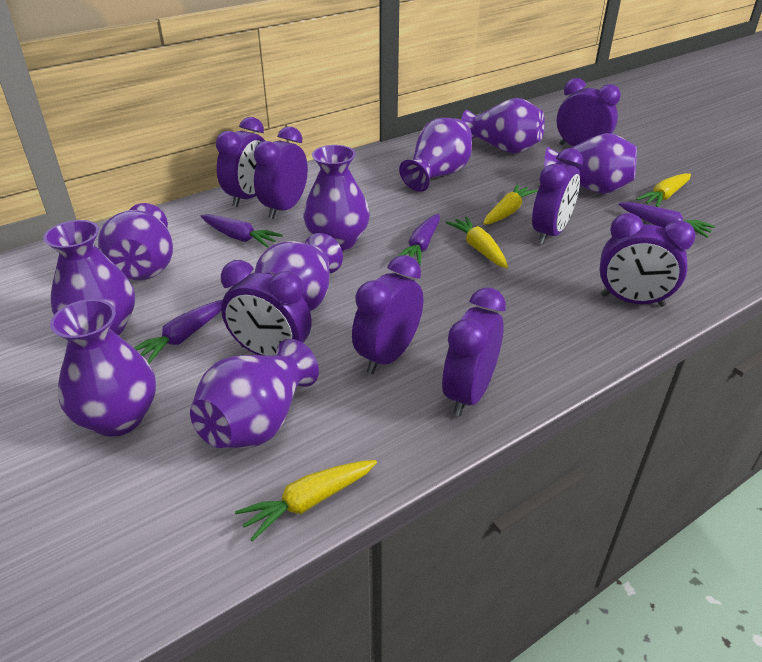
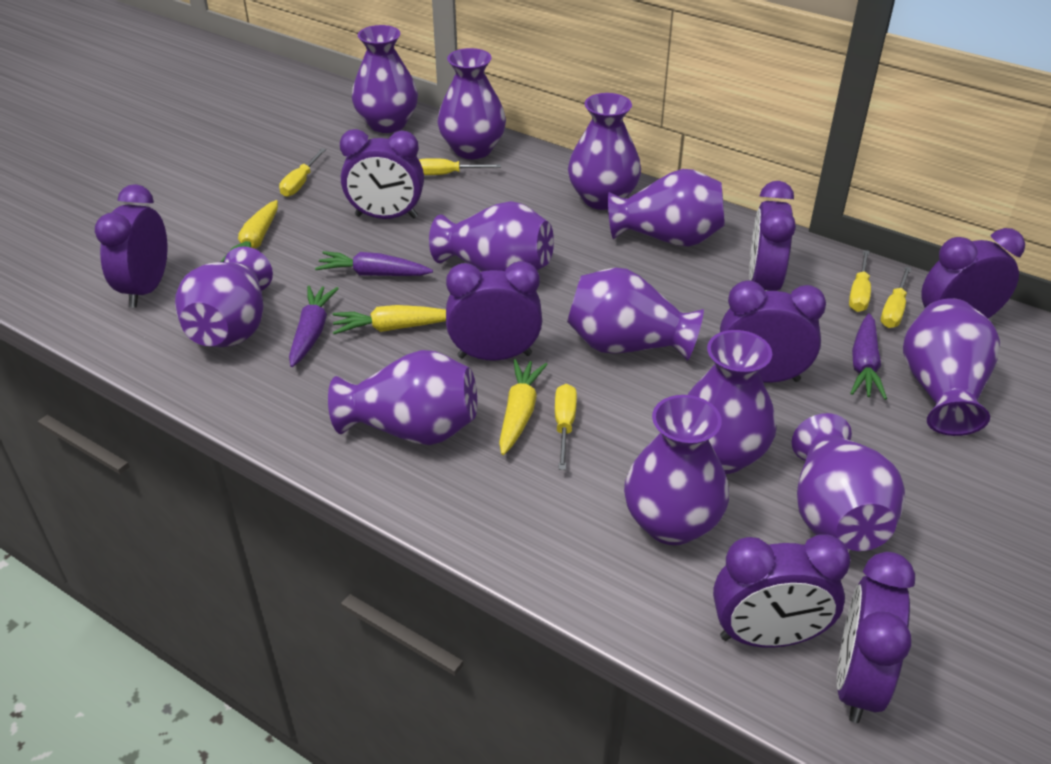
purple carrot: 4 -> 3
purple vase: 9 -> 12
yellow carrot: 4 -> 3
yellow screwdriver: 0 -> 5

